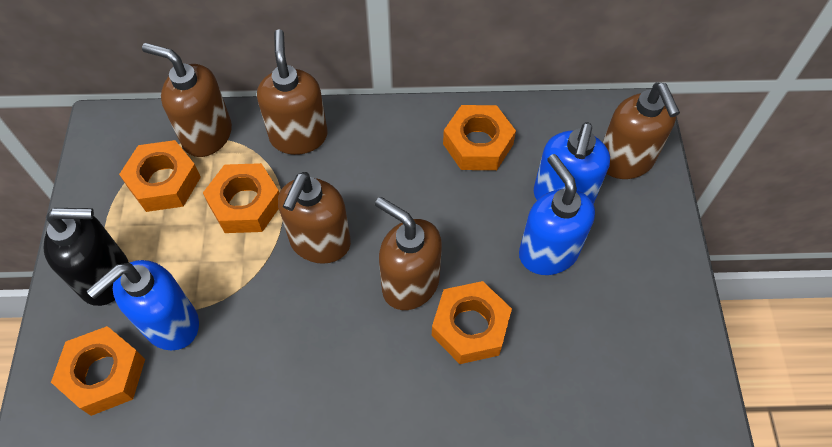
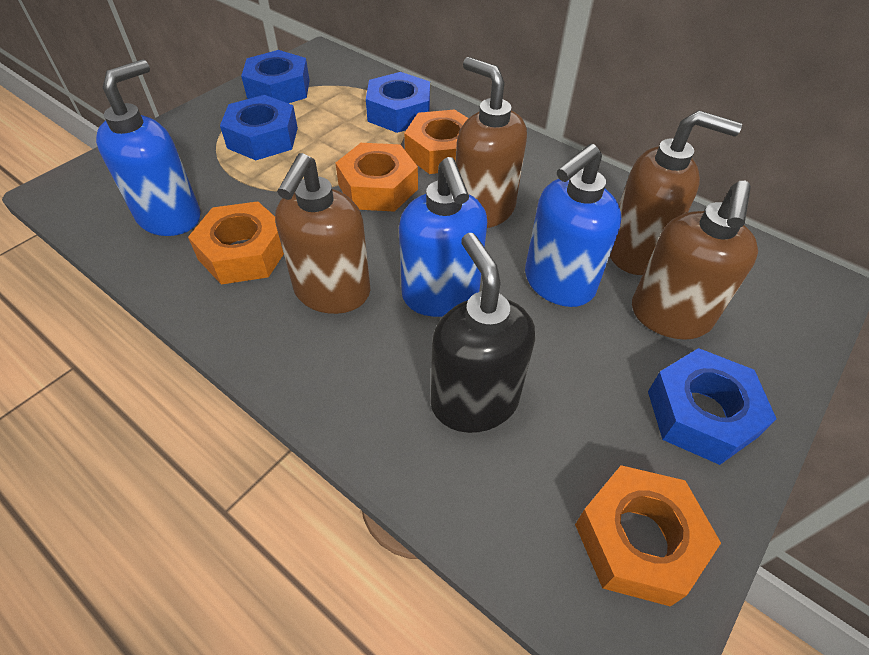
blue nut: 0 -> 4
brown soap dispenser: 5 -> 4
orange nut: 5 -> 4

